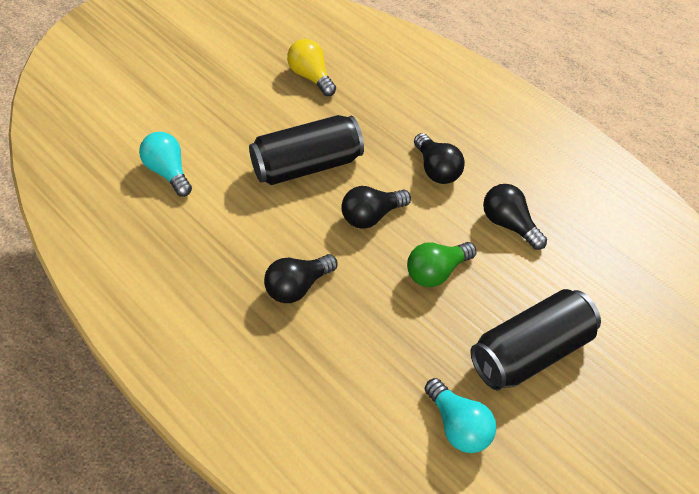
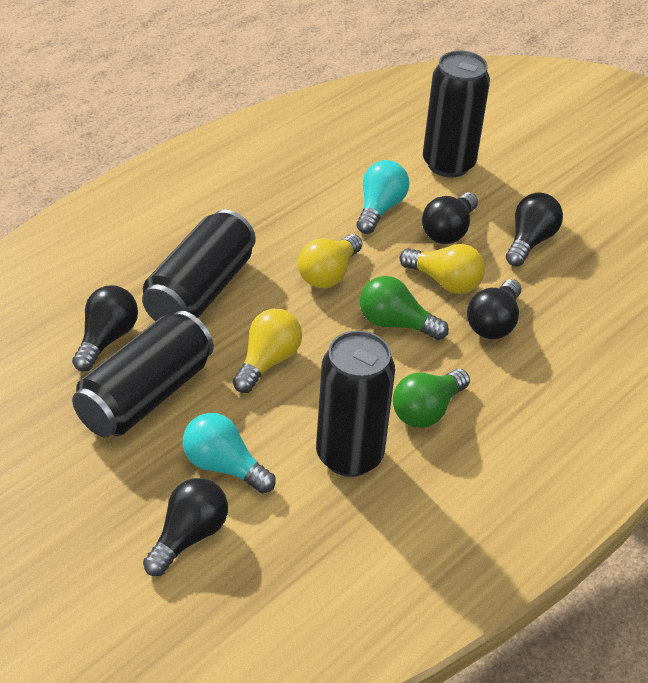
black can: 2 -> 4
black light bulb: 4 -> 5
green light bulb: 1 -> 2
yellow light bulb: 1 -> 3

